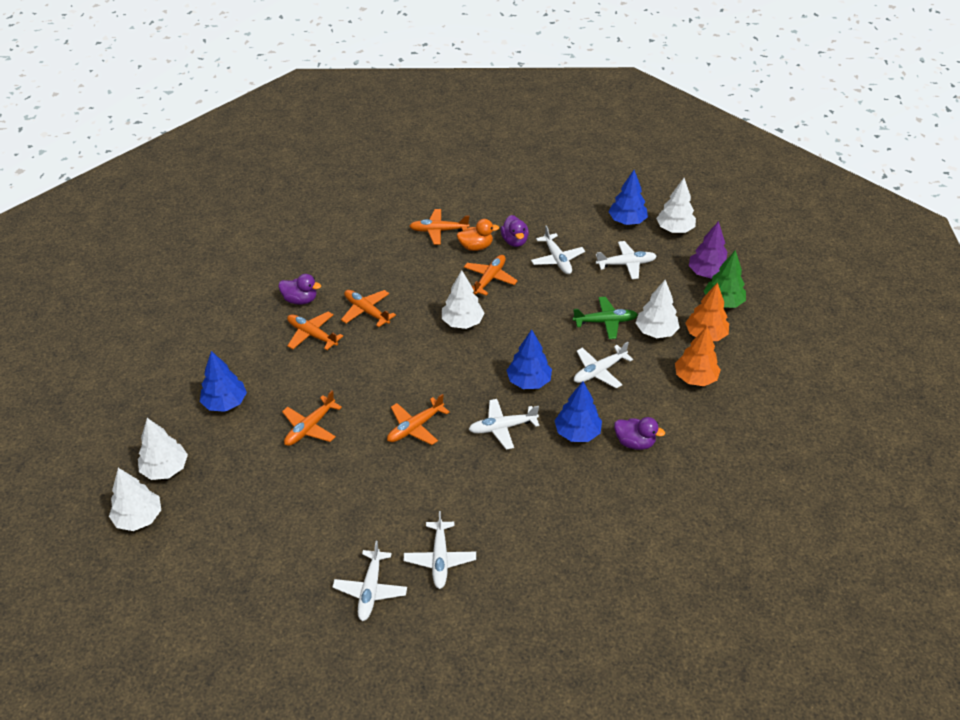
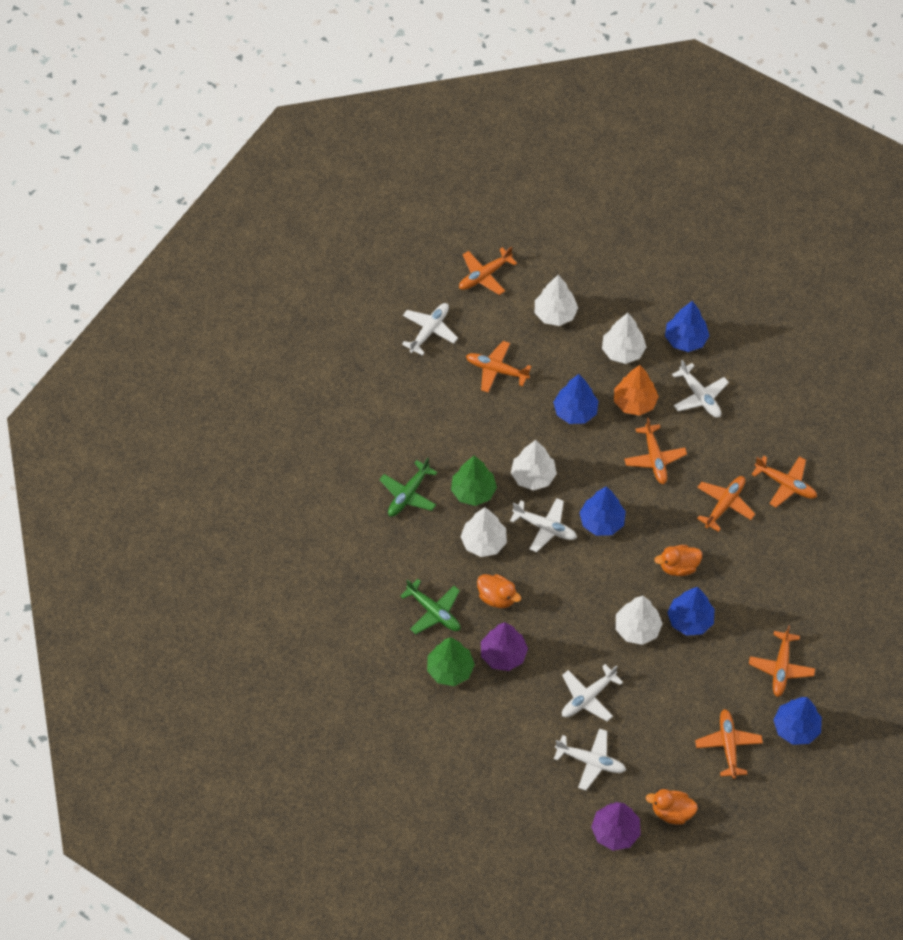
blue tree: 4 -> 5
green plane: 1 -> 2
green tree: 1 -> 2
orange duck: 1 -> 3
orange plane: 6 -> 7
orange tree: 2 -> 1
purple duck: 3 -> 0
purple tree: 1 -> 2
white plane: 6 -> 5

